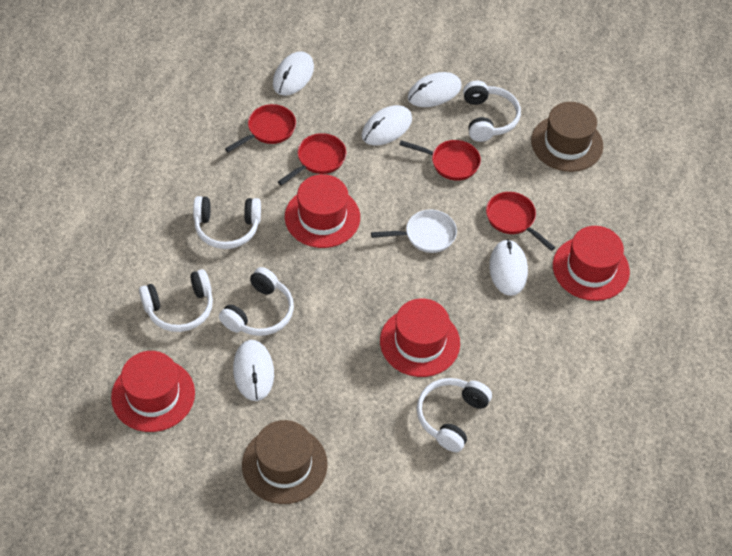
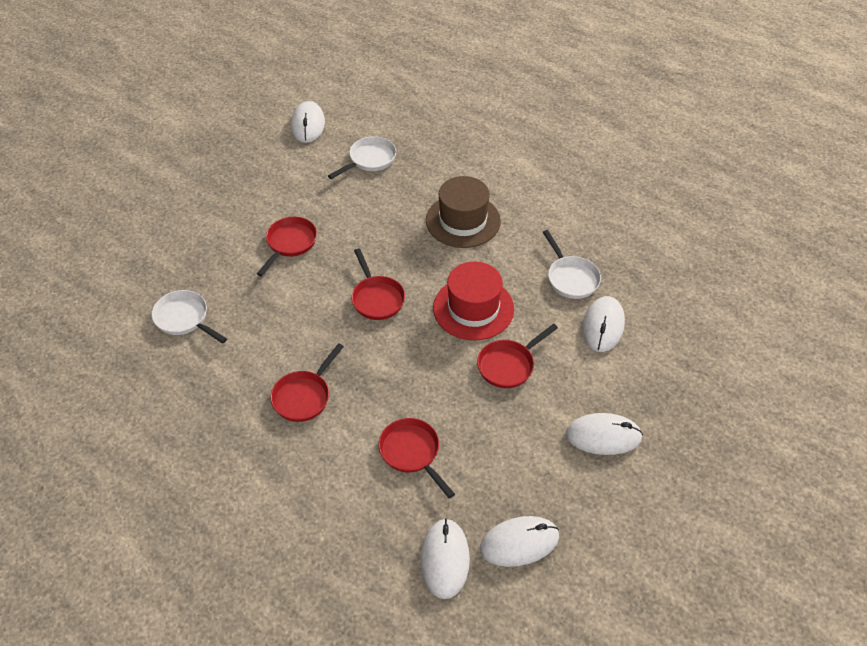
brown hat: 2 -> 1
red hat: 4 -> 1
red pan: 4 -> 5
white headphones: 5 -> 0
white pan: 1 -> 3

